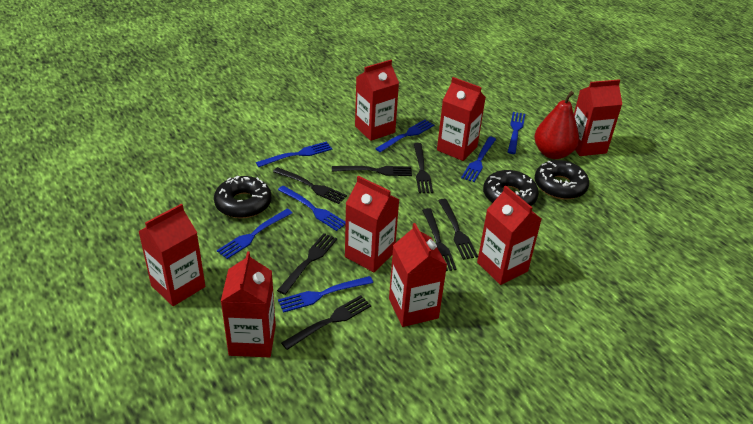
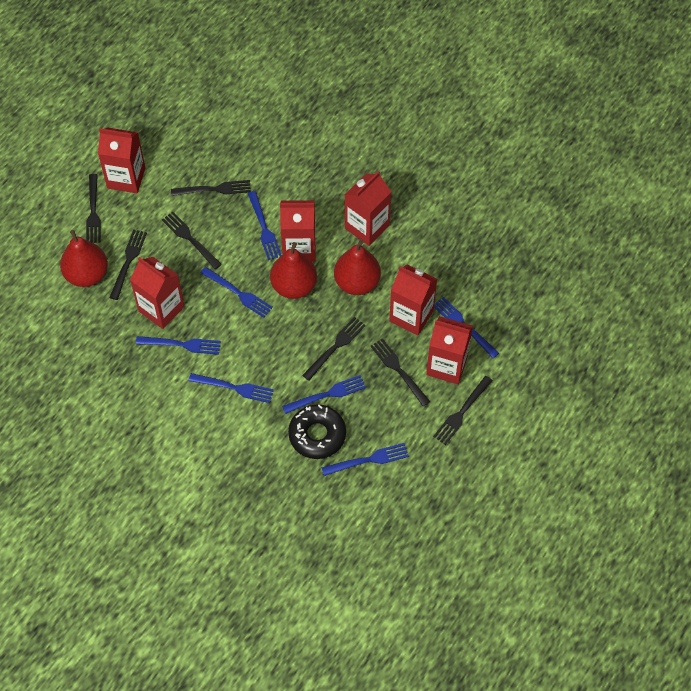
black donut: 3 -> 1
red carton: 8 -> 6
red pear: 1 -> 3

